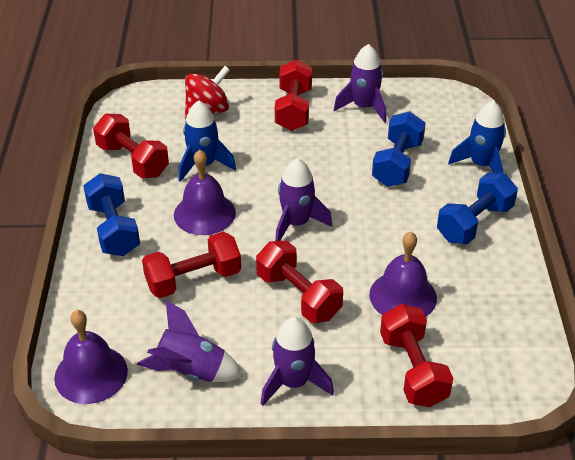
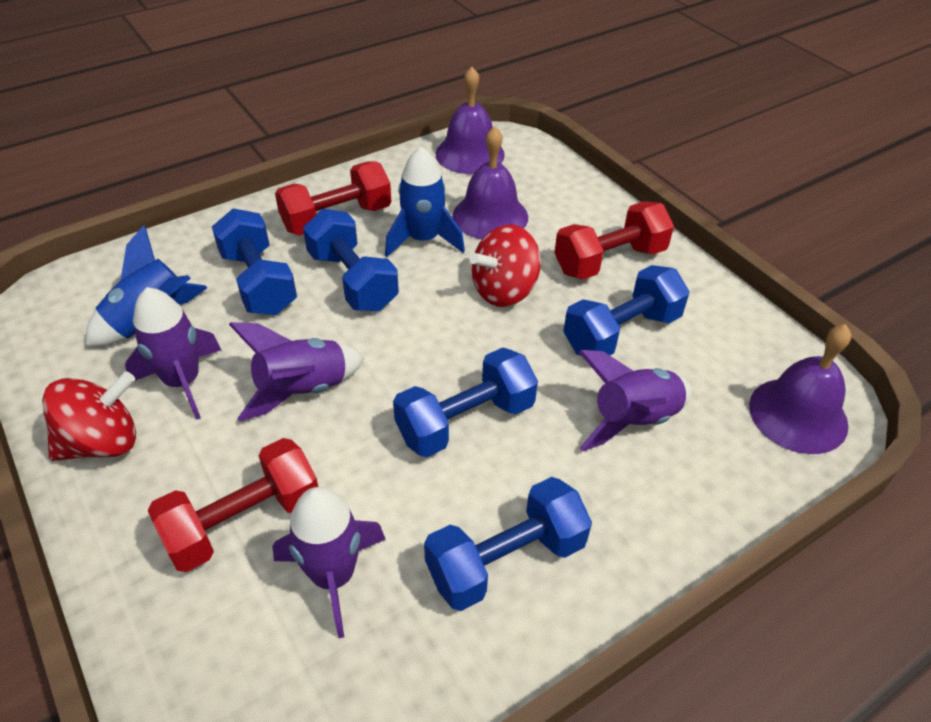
blue dumbbell: 3 -> 5
red dumbbell: 5 -> 3
red spinning top: 1 -> 2

